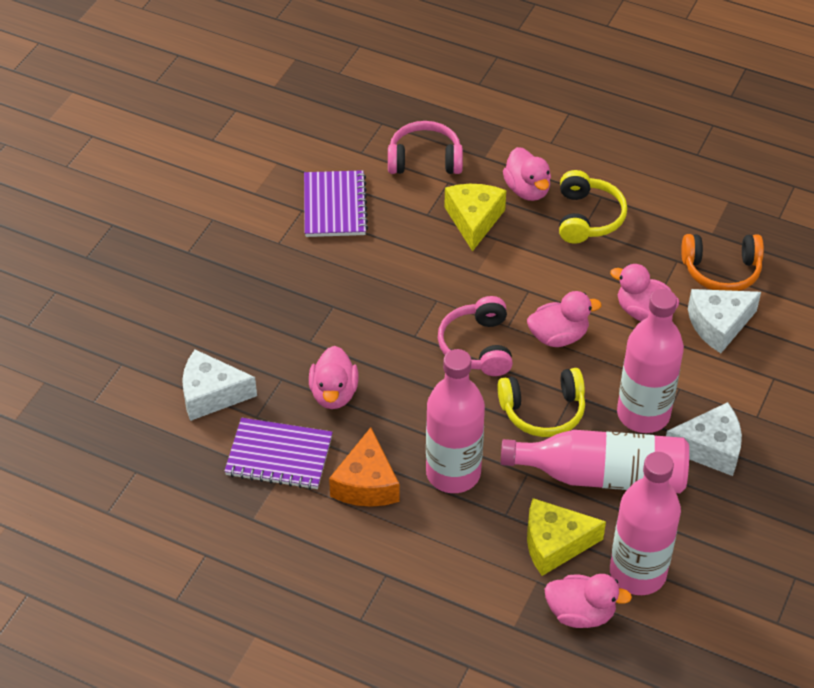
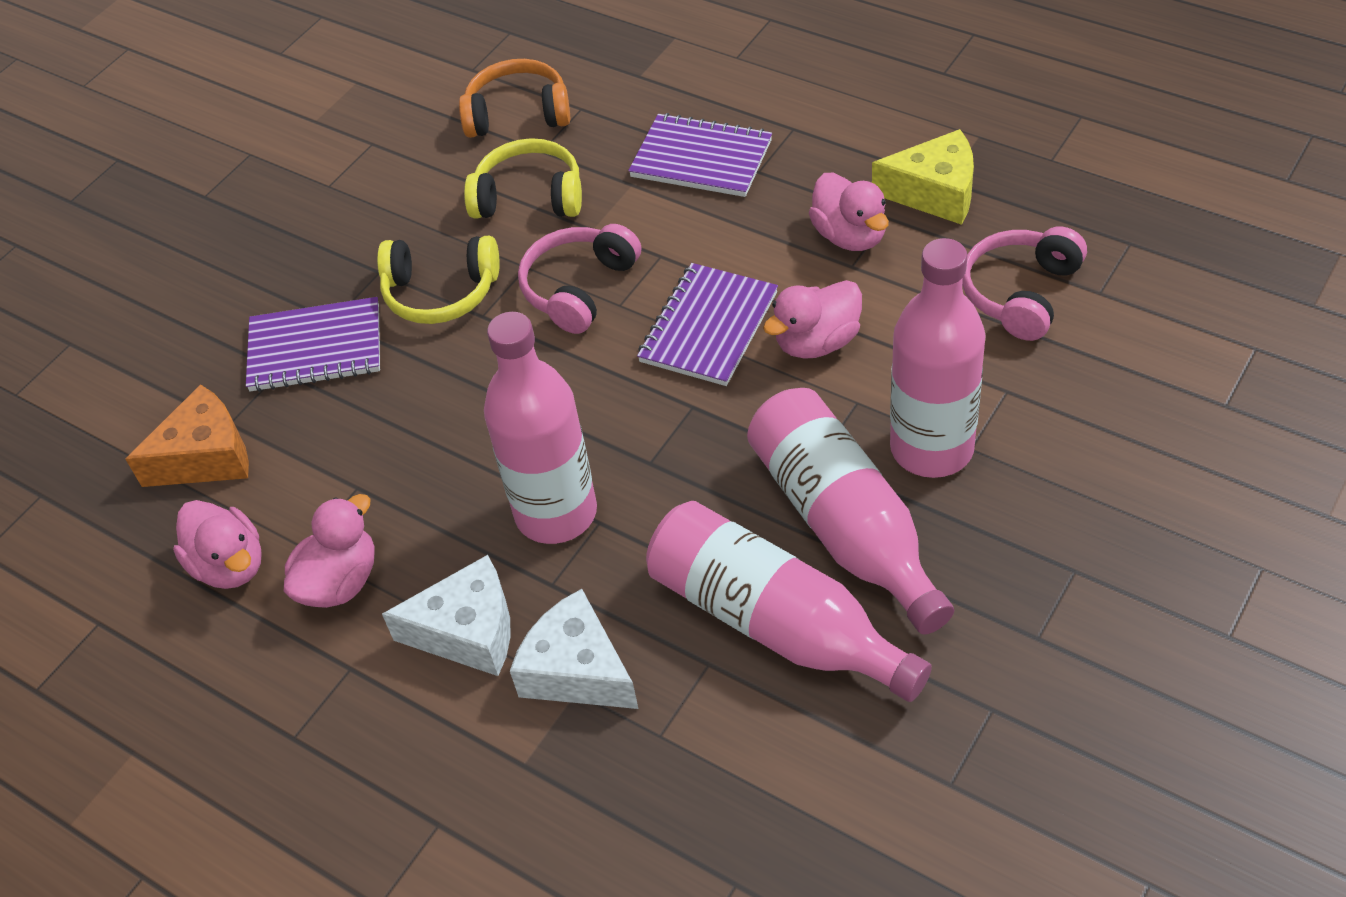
pink duck: 5 -> 4
purple notebook: 2 -> 3
white cheese: 3 -> 2
yellow cheese: 2 -> 1

